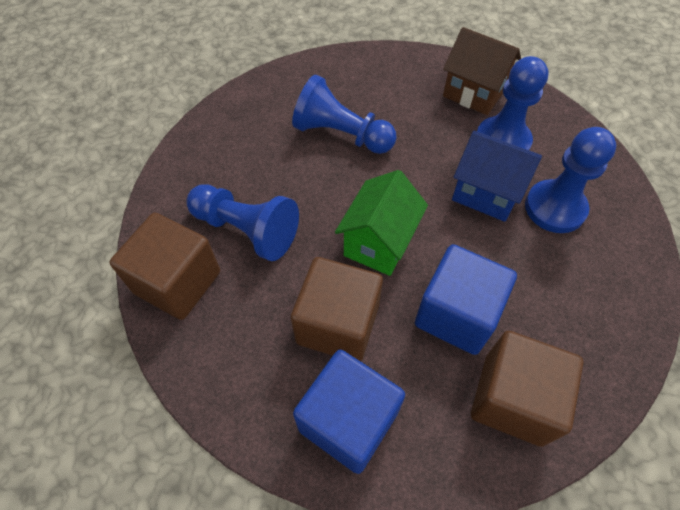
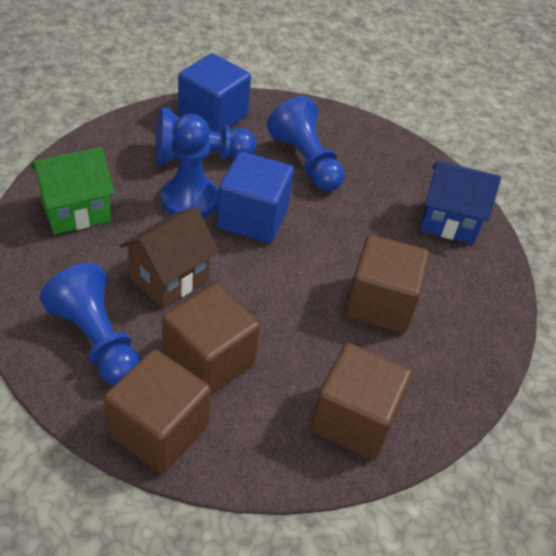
brown cube: 3 -> 4

